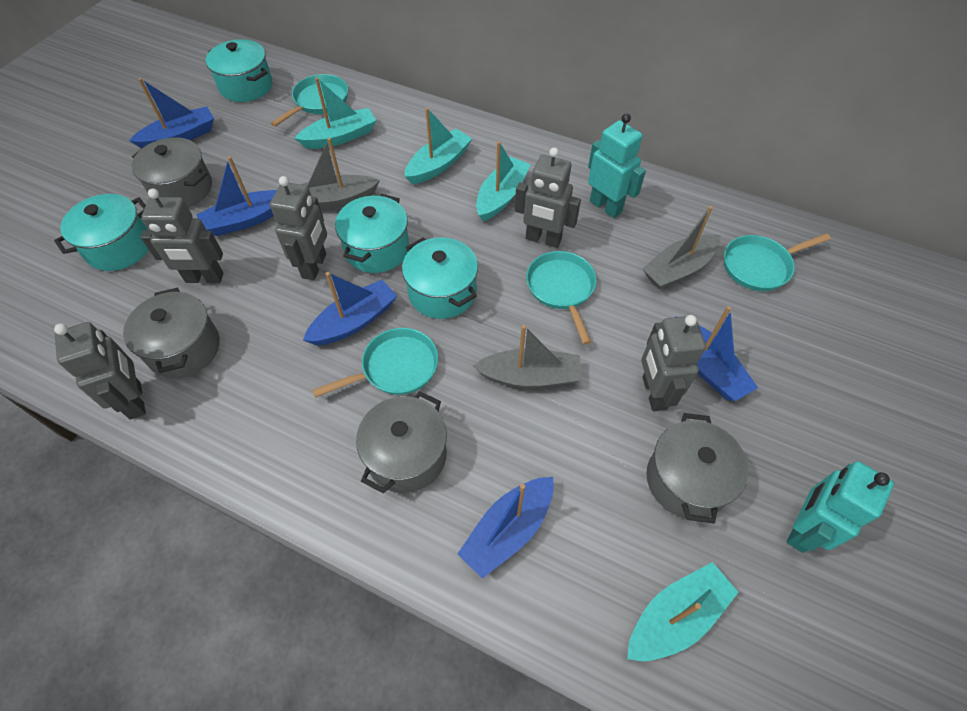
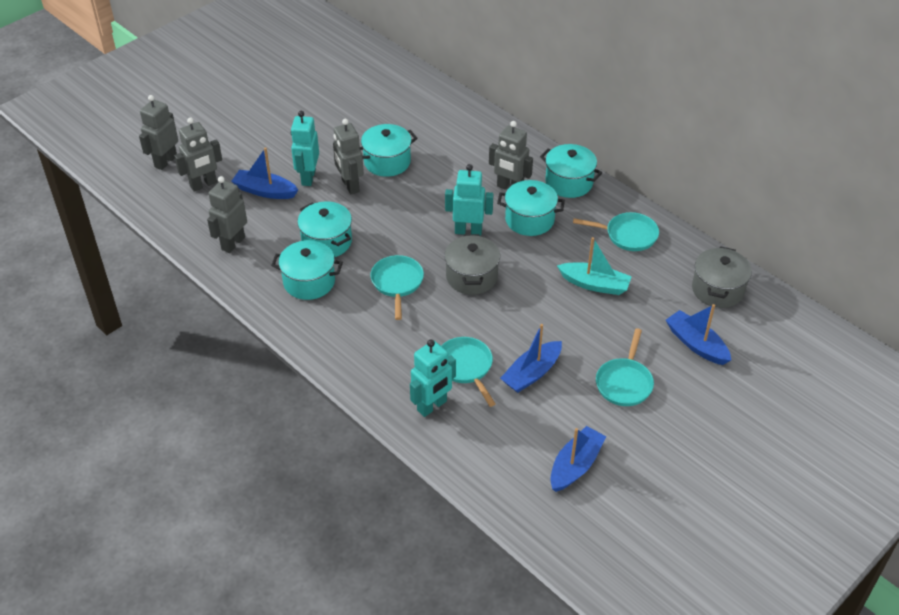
blue boat: 5 -> 4
grey boat: 3 -> 0
grey pot: 4 -> 2
turquoise boat: 4 -> 1
turquoise pot: 4 -> 5
turquoise robot: 2 -> 3

